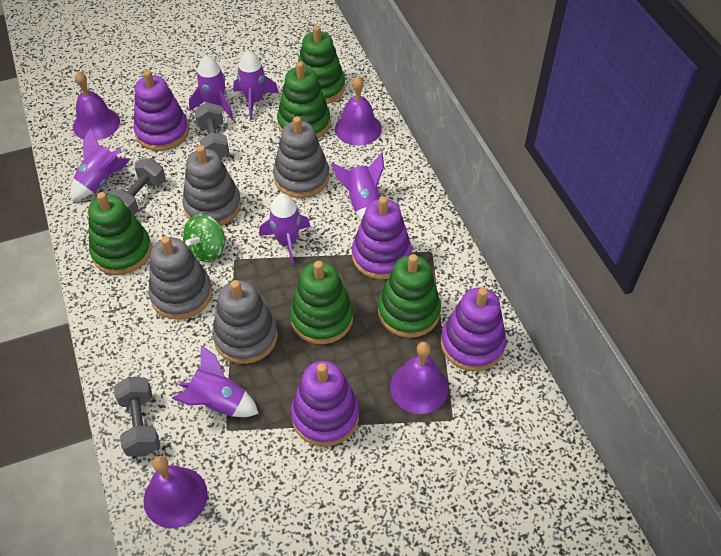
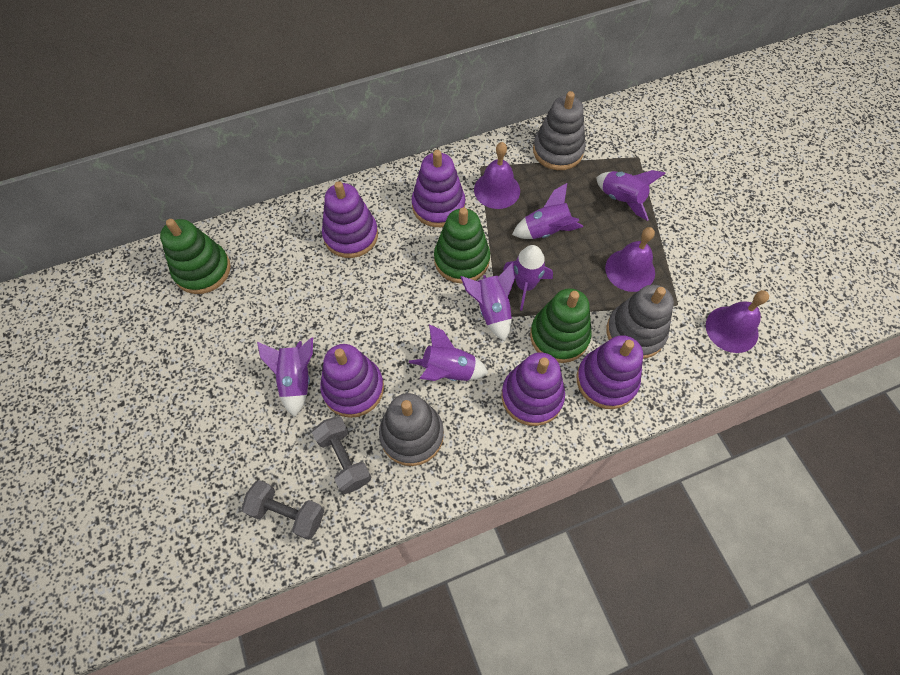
green spinning top: 1 -> 0
green stacking toy: 5 -> 3
grey dumbbell: 3 -> 2
grey stacking toy: 4 -> 3
purple bell: 4 -> 3
purple stacking toy: 4 -> 5

